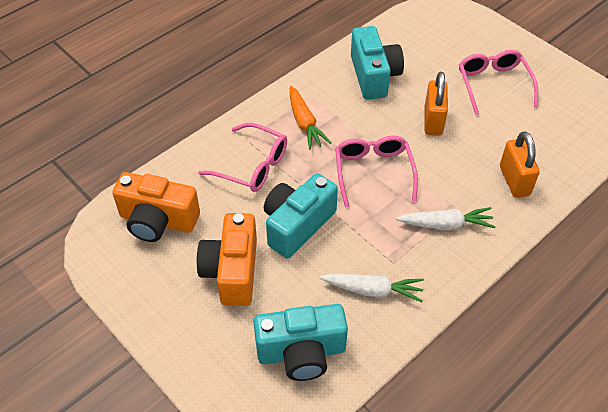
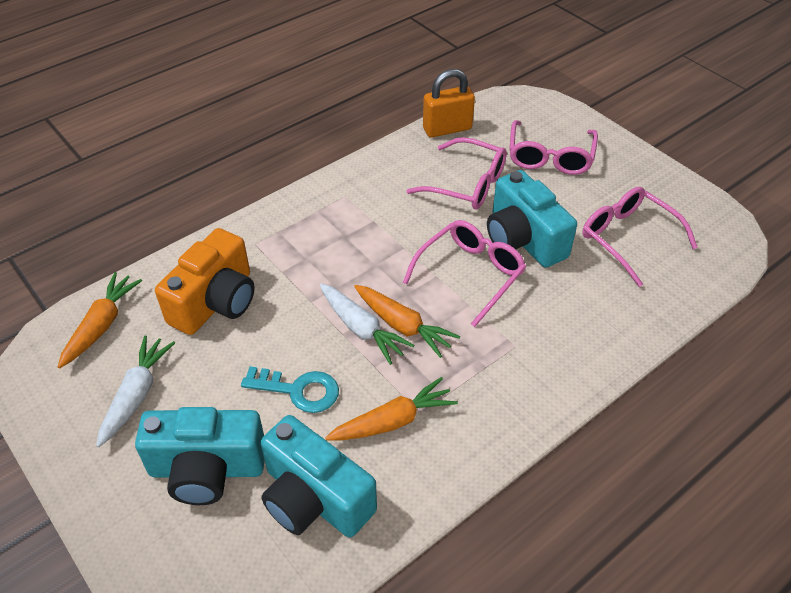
orange camera: 2 -> 1
orange carrot: 1 -> 3
orange padlock: 2 -> 1
pink glasses: 3 -> 4
turquoise key: 0 -> 1

